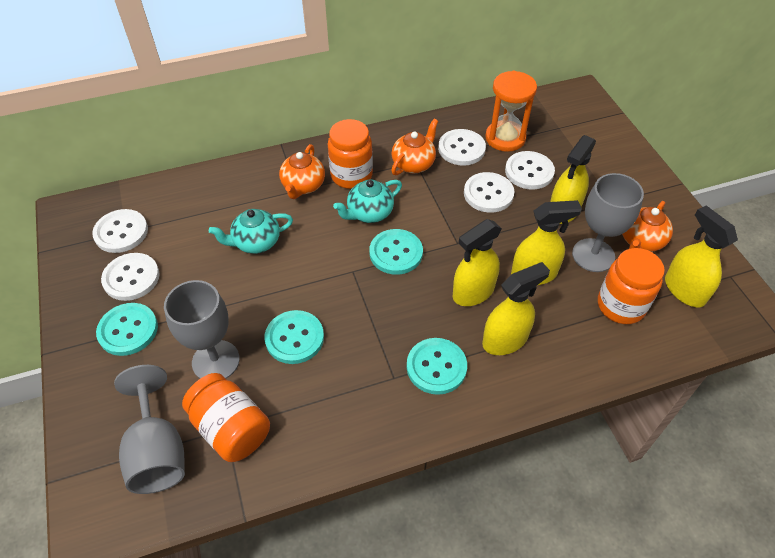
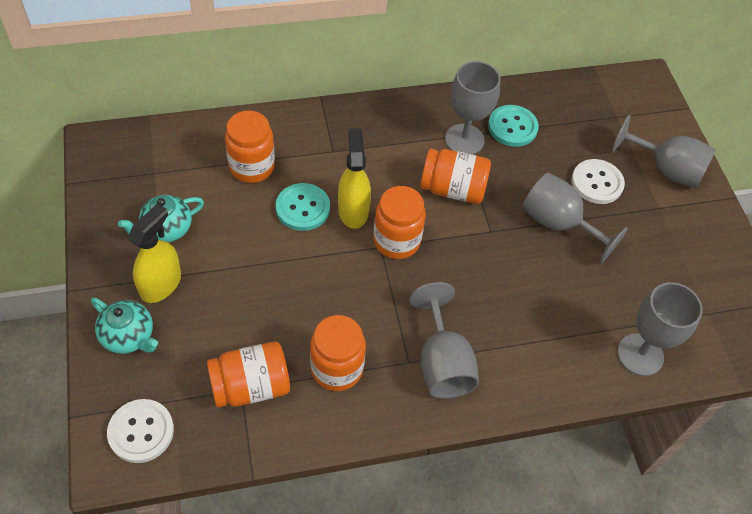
grey goblet: 3 -> 5
orange hourglass: 1 -> 0
orange jar: 3 -> 5
orange teapot: 3 -> 0
turquoise button: 4 -> 2
white button: 5 -> 2
yellow spray bottle: 5 -> 2

